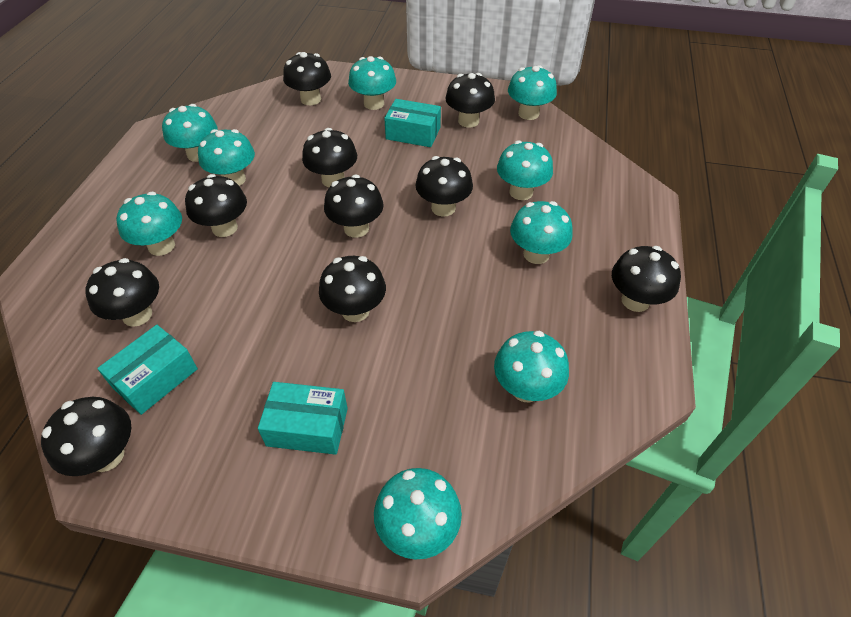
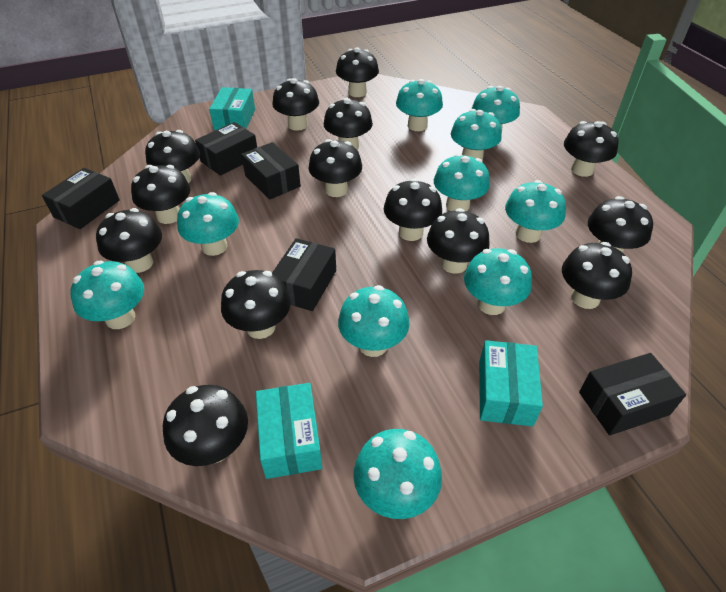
black box: 0 -> 5
black mushroom: 10 -> 14
turquoise mushroom: 9 -> 10

